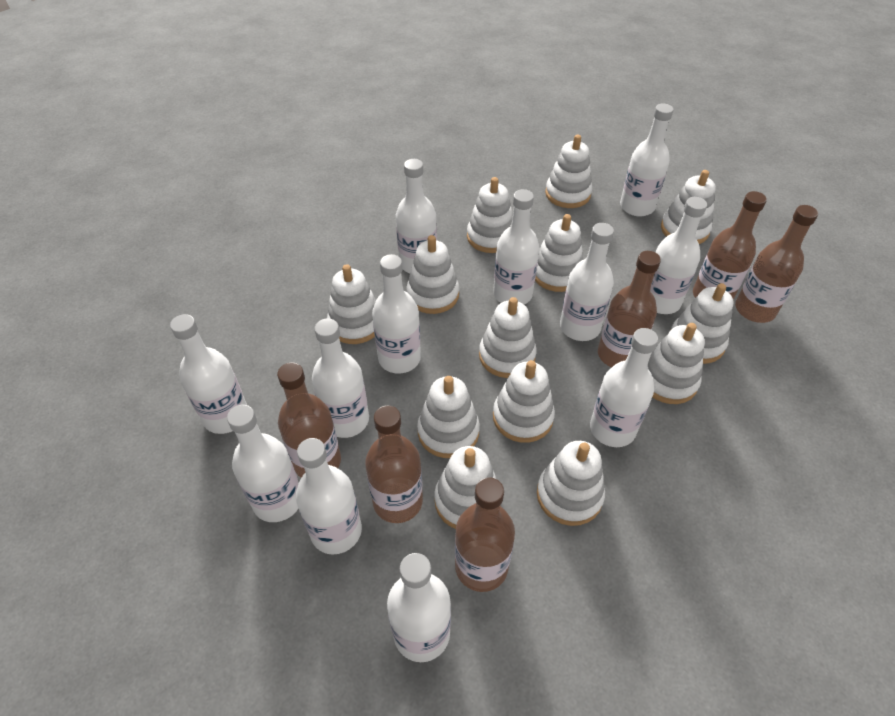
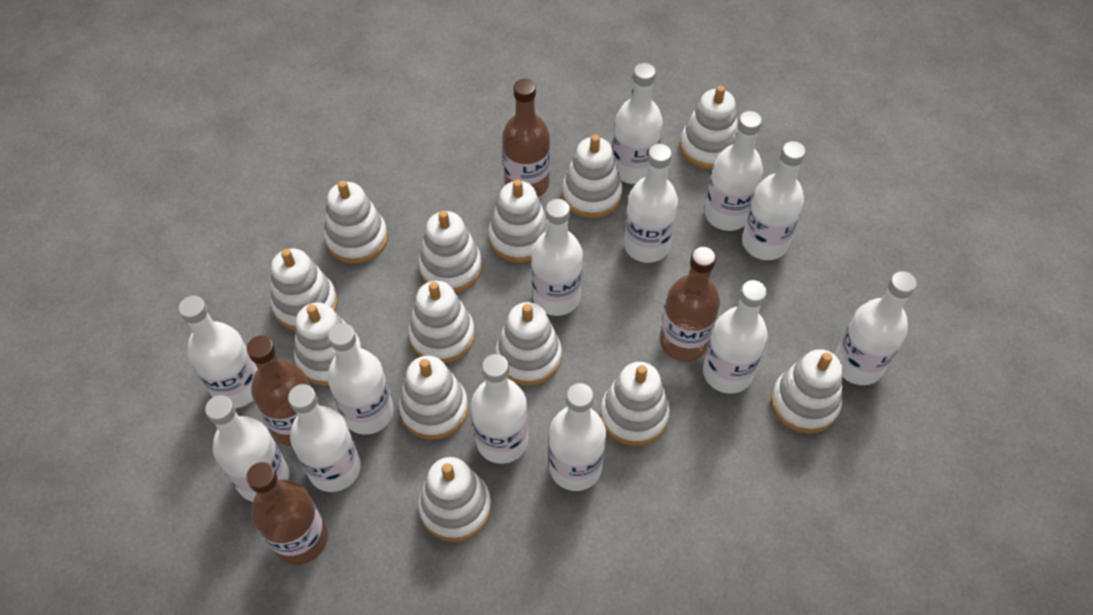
brown bottle: 6 -> 4
white bottle: 12 -> 13

